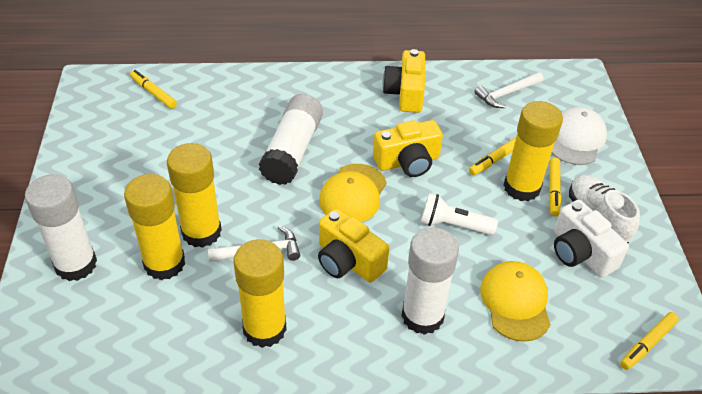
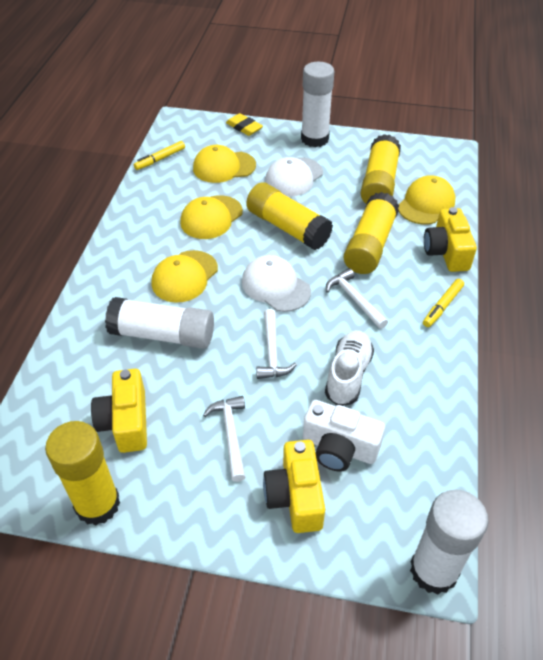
white cap: 1 -> 2
white flashlight: 1 -> 0
white hammer: 2 -> 3
yellow cap: 2 -> 4
yellow eraser: 0 -> 1
yellow marker: 4 -> 2

